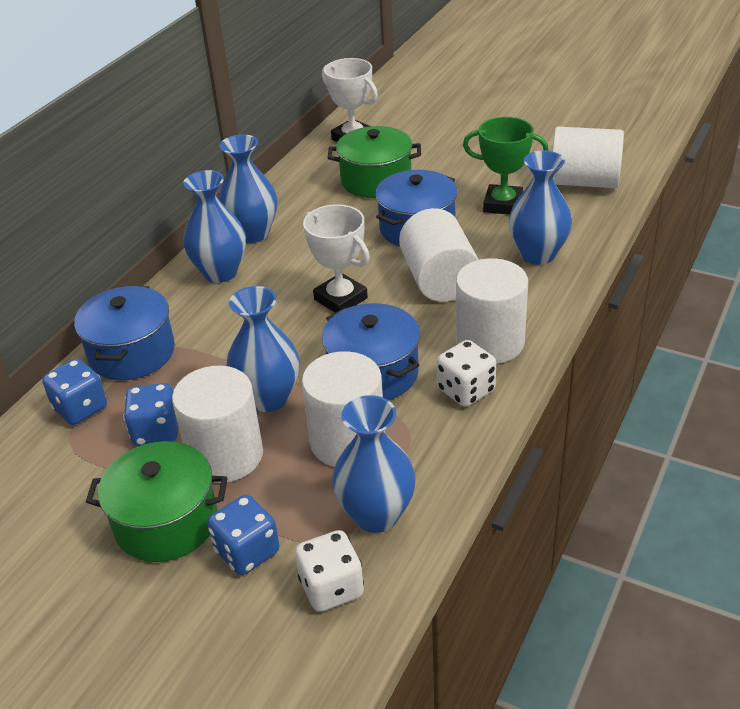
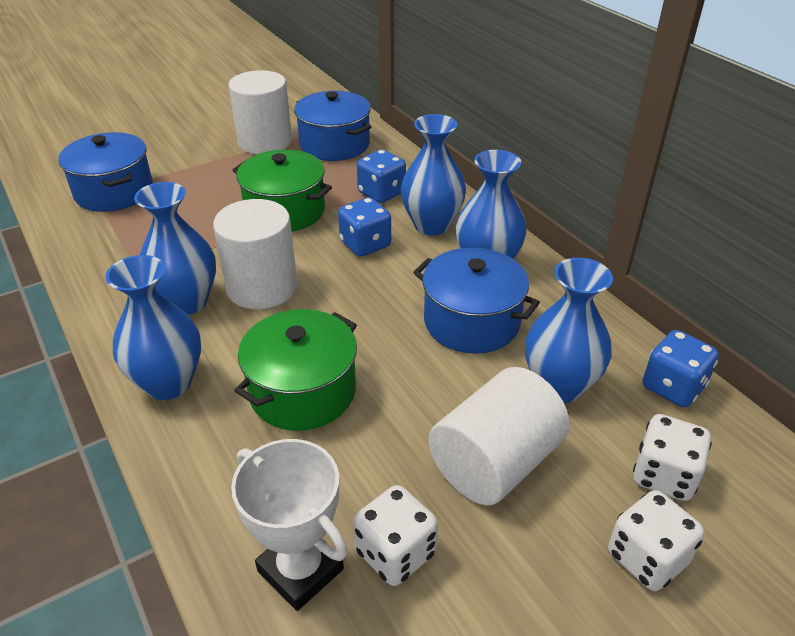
green trophy: 1 -> 0
white cylinder: 5 -> 3
white dice: 2 -> 3
white trophy: 2 -> 1

